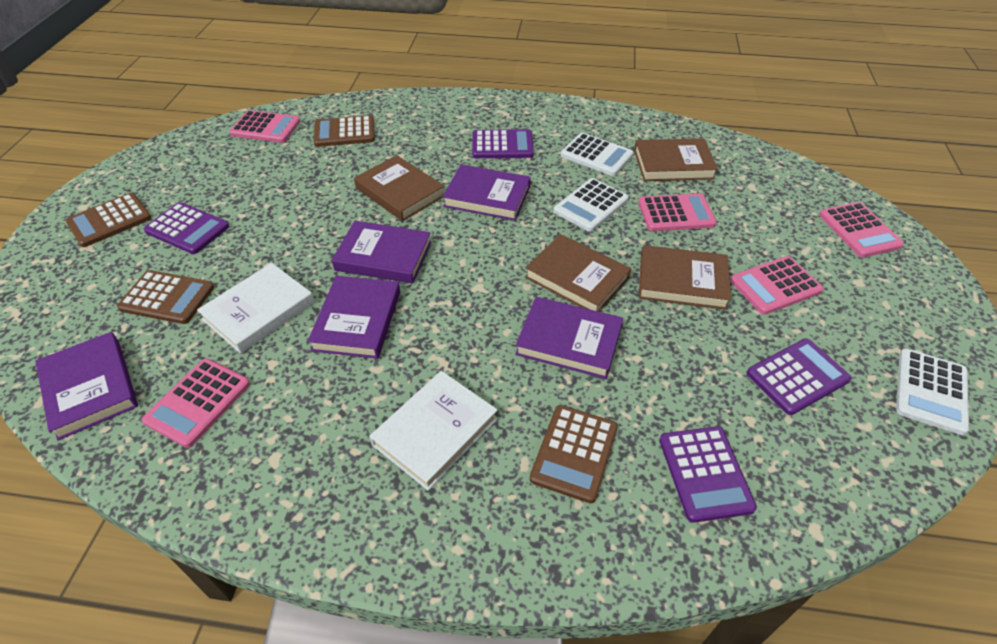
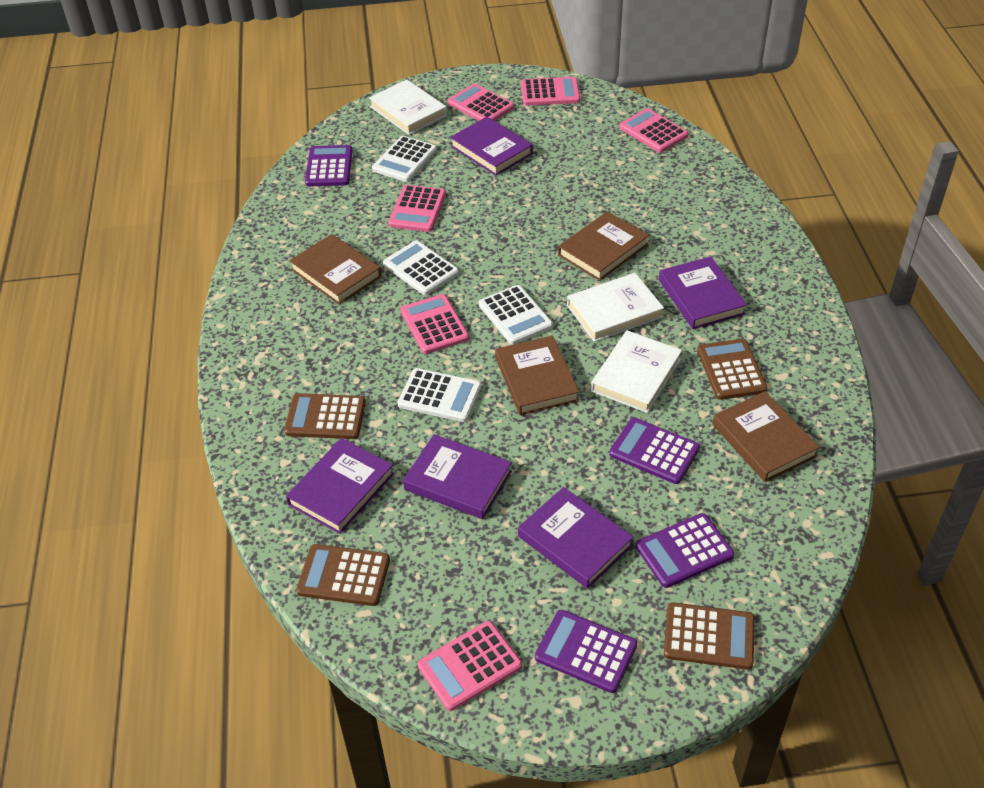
pink calculator: 5 -> 6
white book: 2 -> 3
white calculator: 3 -> 4

